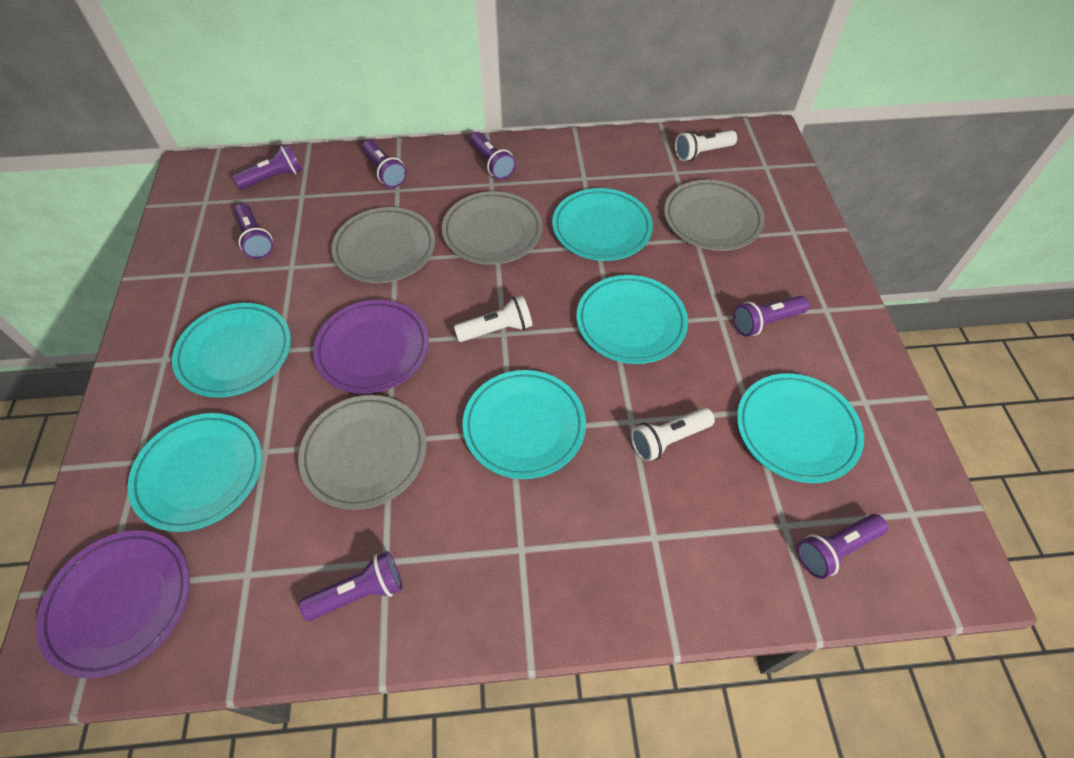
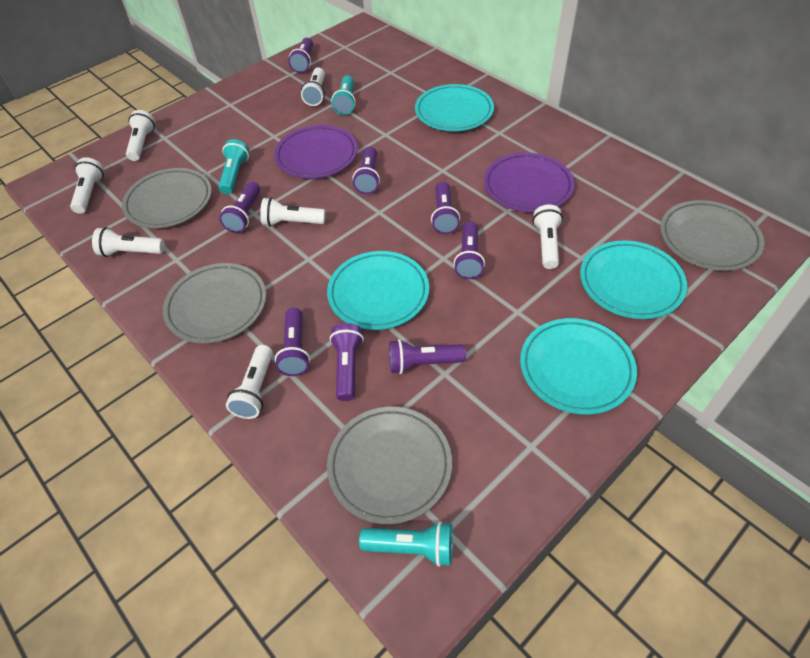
purple flashlight: 7 -> 8
turquoise flashlight: 0 -> 3
turquoise plate: 6 -> 4
white flashlight: 3 -> 7

